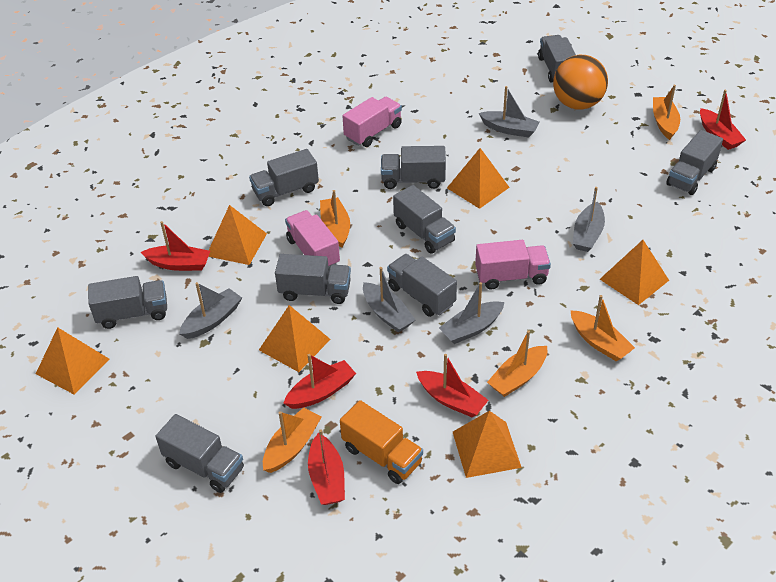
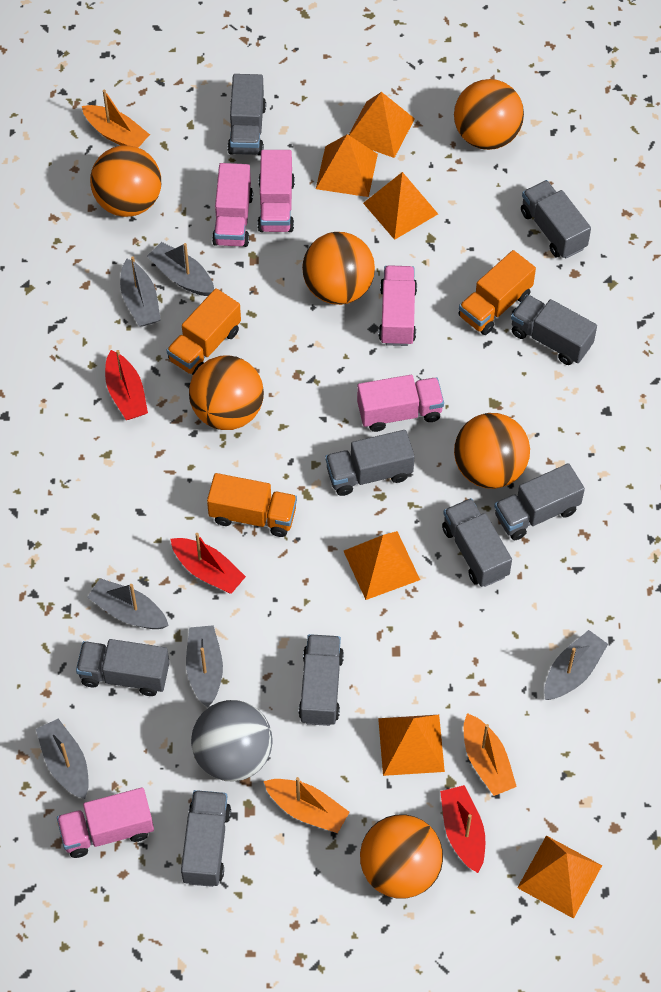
grey ball: 0 -> 1
grey boat: 5 -> 6
orange ball: 1 -> 6
orange boat: 5 -> 3
orange truck: 1 -> 3
pink truck: 3 -> 5
red boat: 5 -> 3

